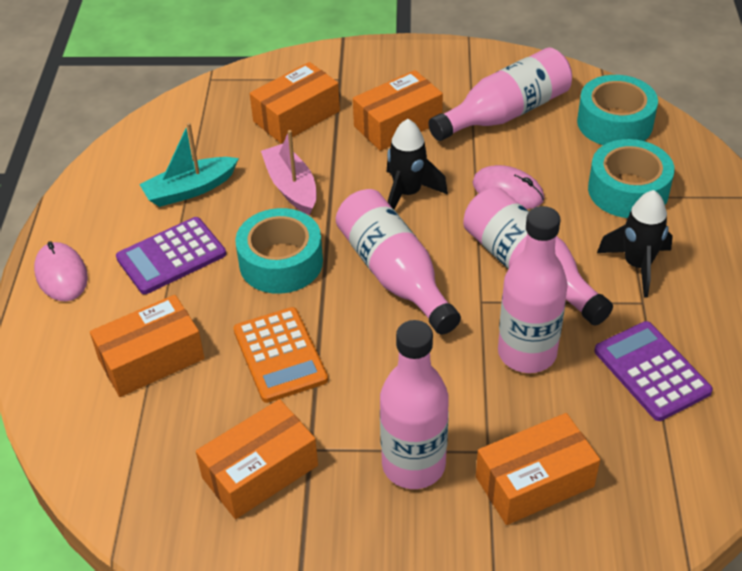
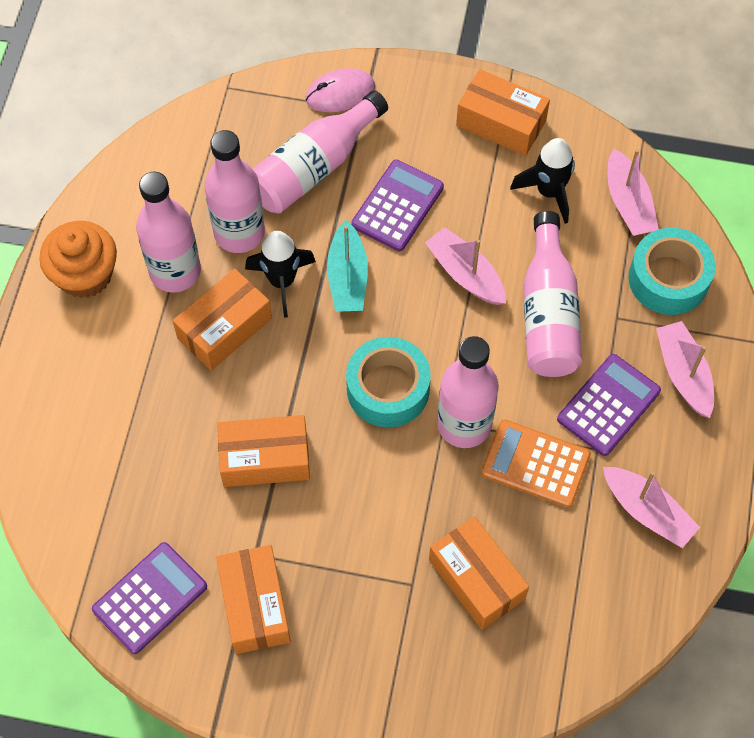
orange cupcake: 0 -> 1
pink boat: 1 -> 4
pink mouse: 2 -> 1
purple calculator: 2 -> 3
turquoise tape: 3 -> 2

